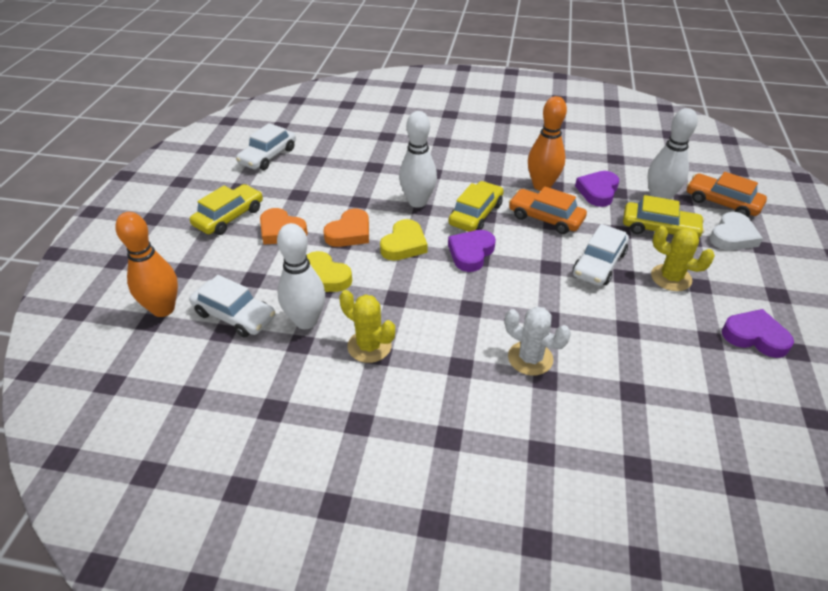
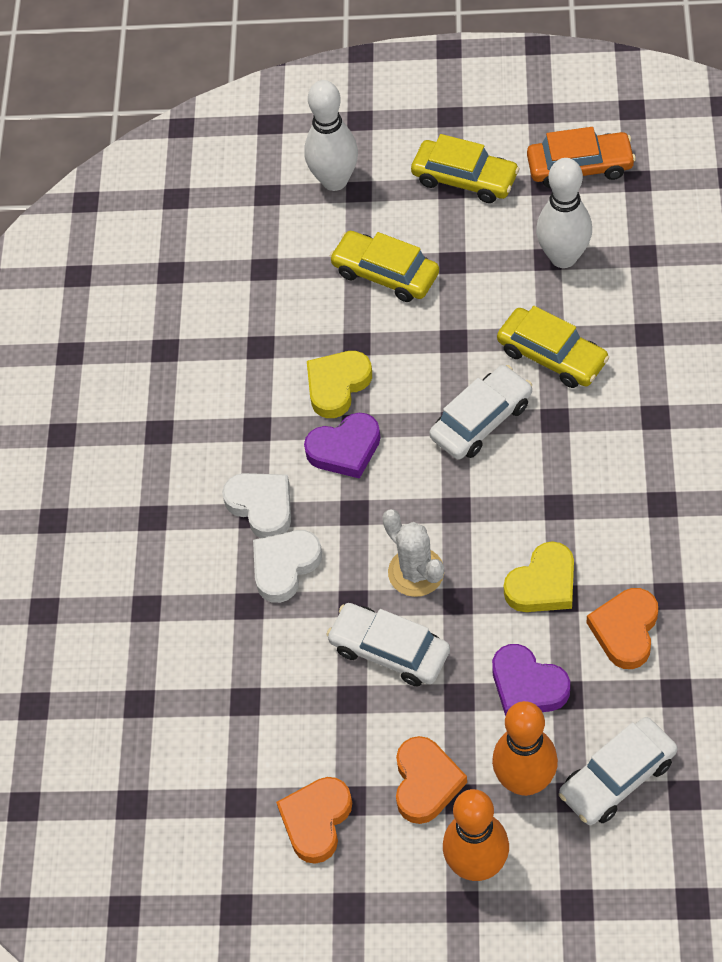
orange car: 2 -> 1
orange heart: 2 -> 3
purple heart: 3 -> 2
white bowling pin: 3 -> 2
white heart: 1 -> 2
yellow cactus: 2 -> 0

